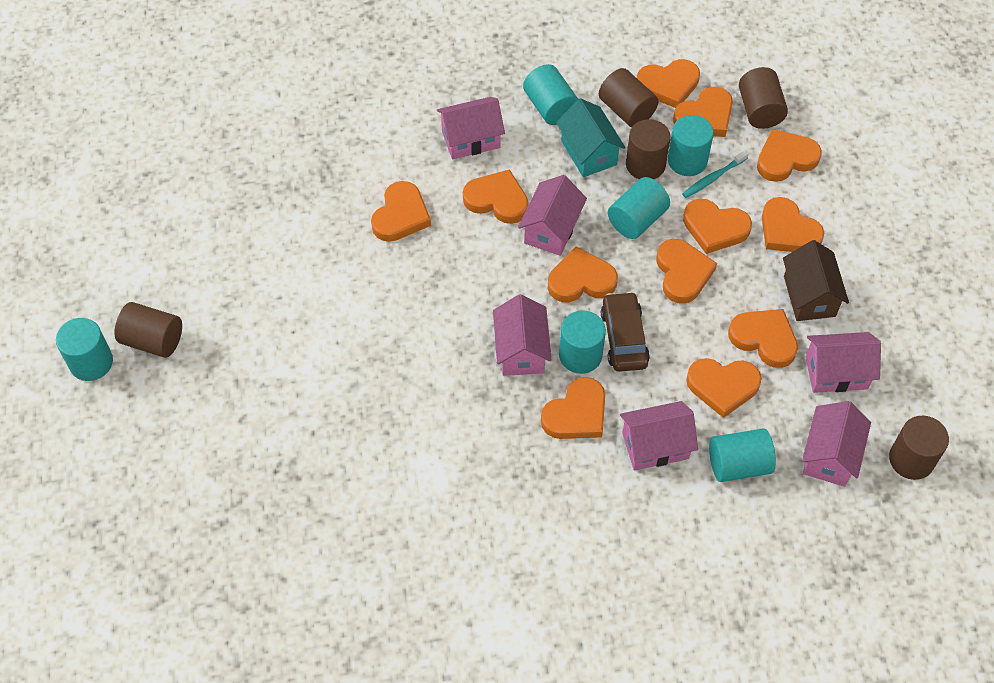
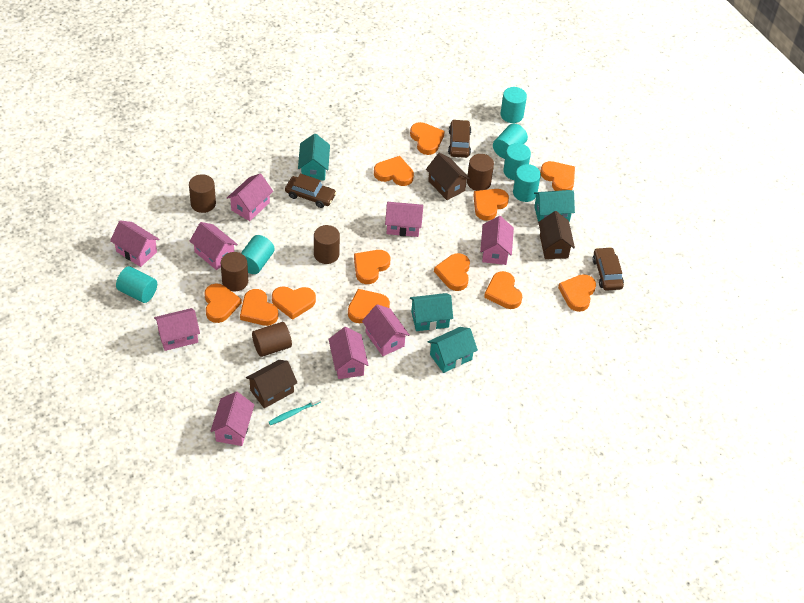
brown car: 1 -> 3
brown house: 1 -> 3
pink house: 6 -> 9
turquoise house: 1 -> 4

